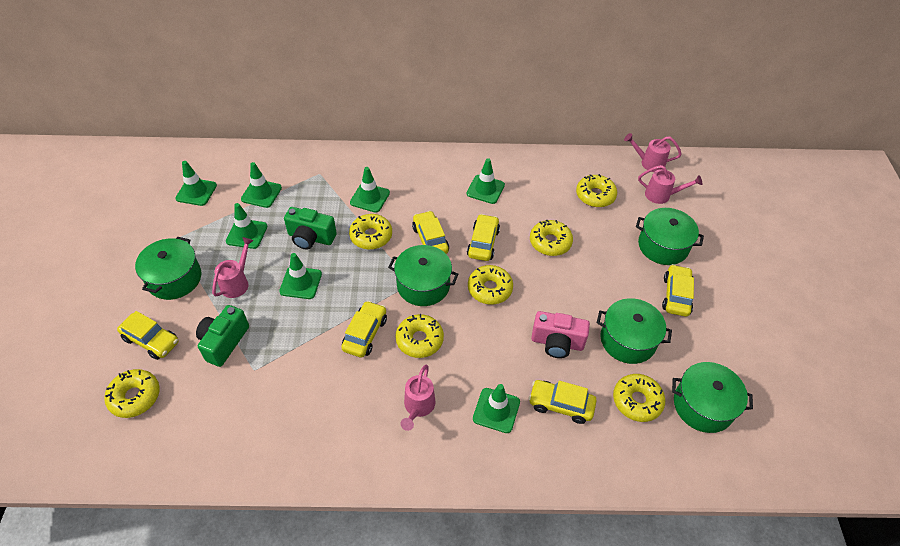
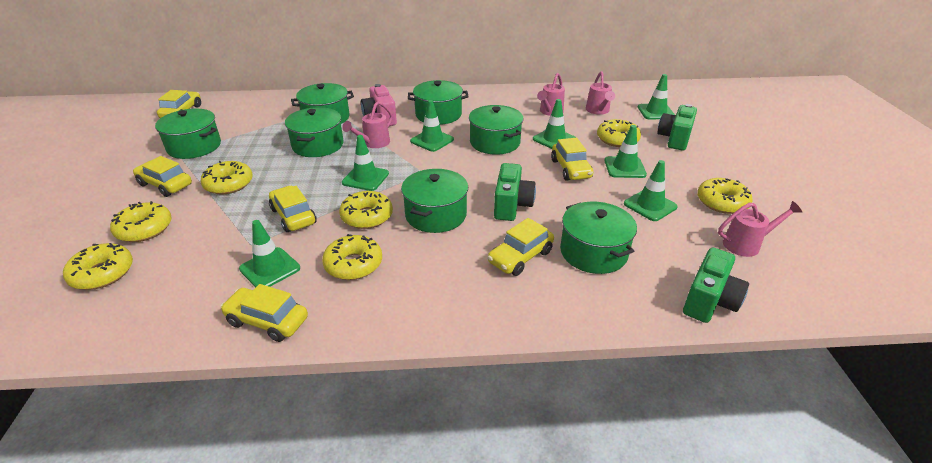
green camera: 2 -> 3
green pot: 5 -> 7

